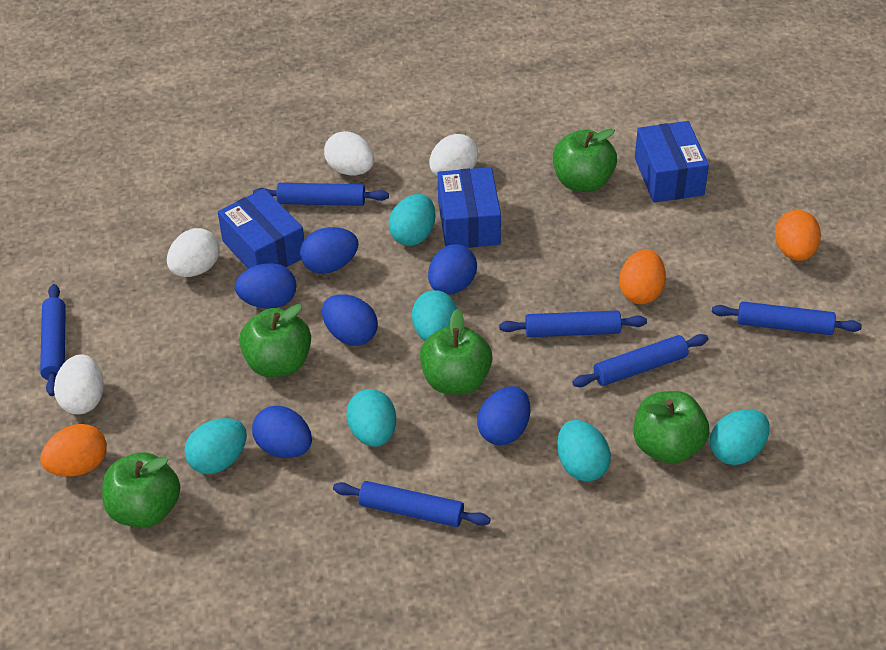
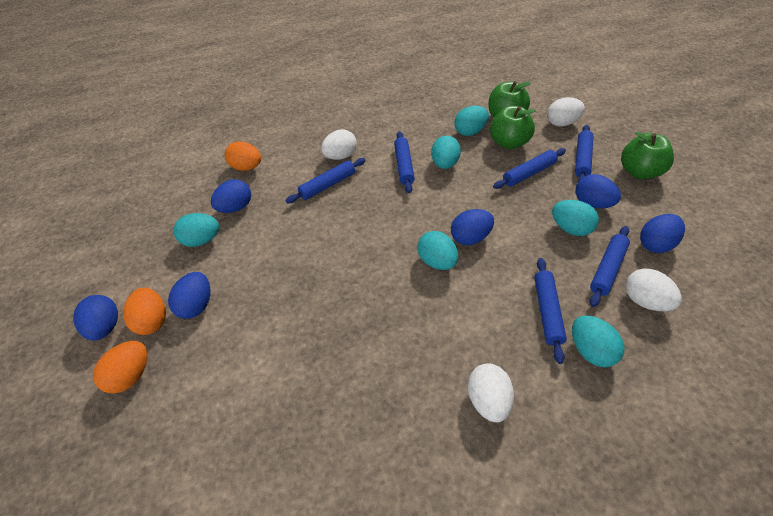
blue box: 3 -> 0
green apple: 5 -> 3

